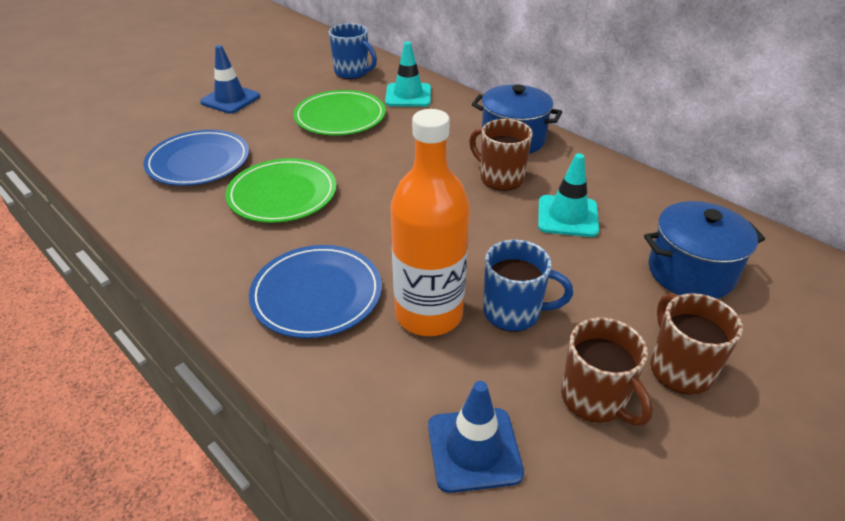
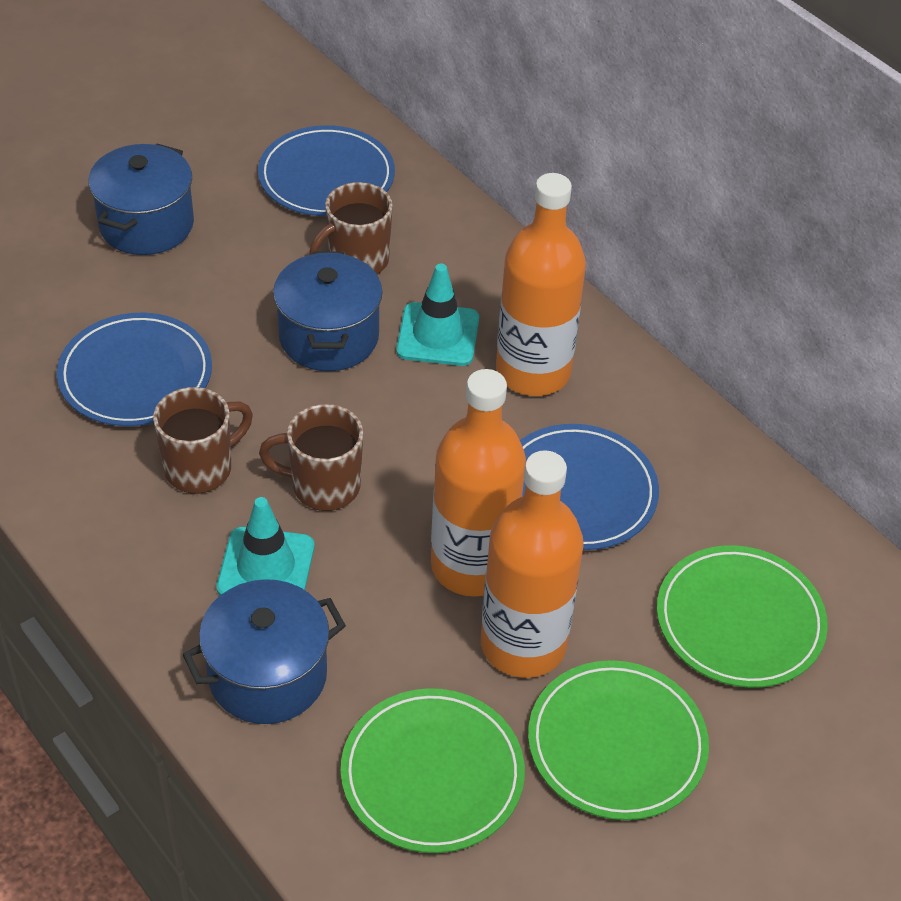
blue mug: 2 -> 0
blue plate: 2 -> 3
blue pot: 2 -> 3
blue traffic cone: 2 -> 0
green plate: 2 -> 3
orange bottle: 1 -> 3

